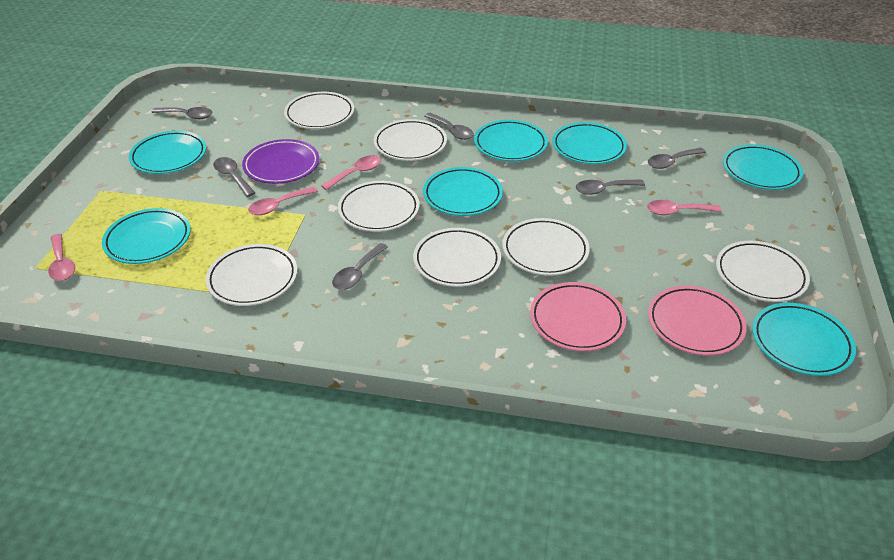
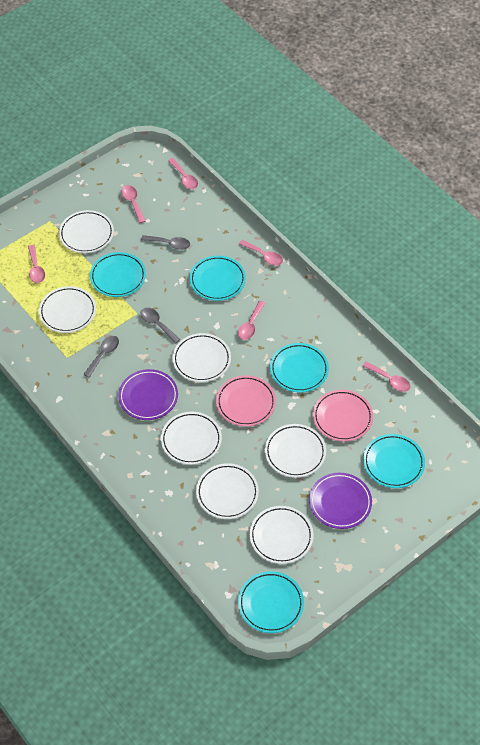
grey spoon: 6 -> 3
pink spoon: 4 -> 6
purple plate: 1 -> 2
turquoise plate: 7 -> 5

